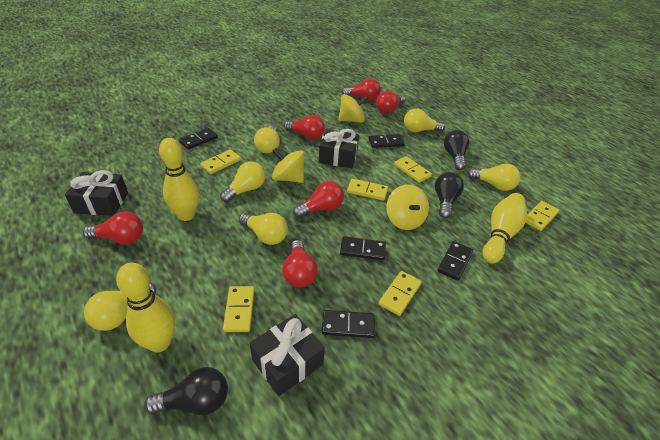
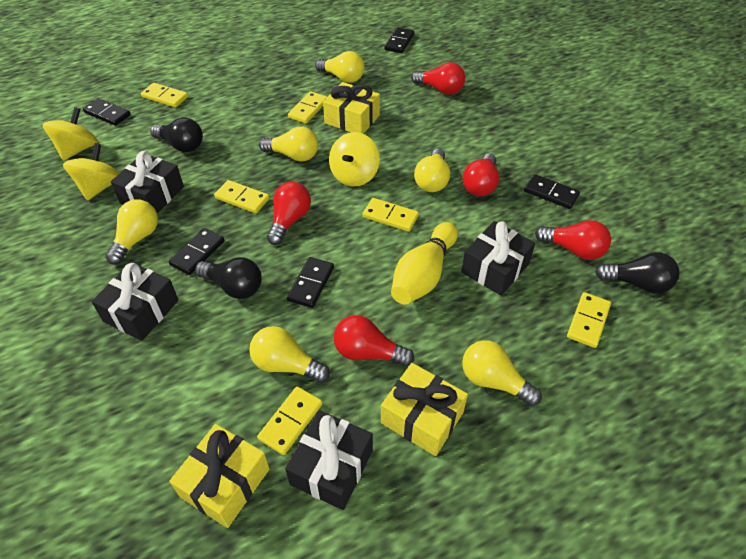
black gift: 3 -> 4
red light bulb: 6 -> 5
yellow bowling pin: 3 -> 1
yellow gift: 0 -> 3

